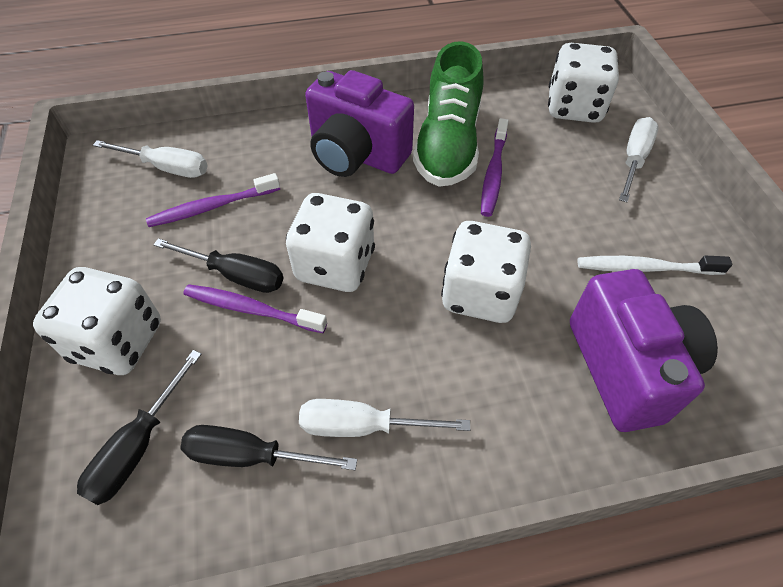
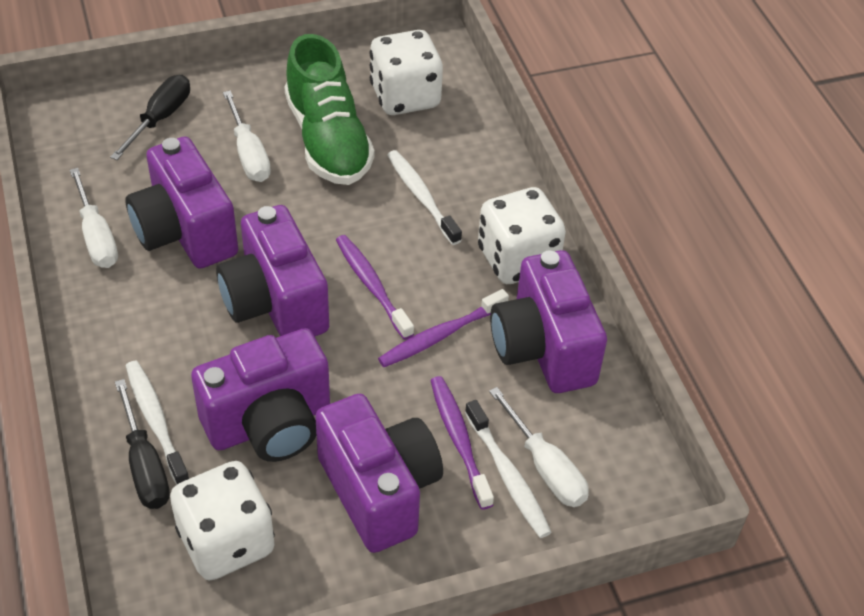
black screwdriver: 3 -> 2
purple camera: 2 -> 5
white dice: 4 -> 3
white toothbrush: 1 -> 3

